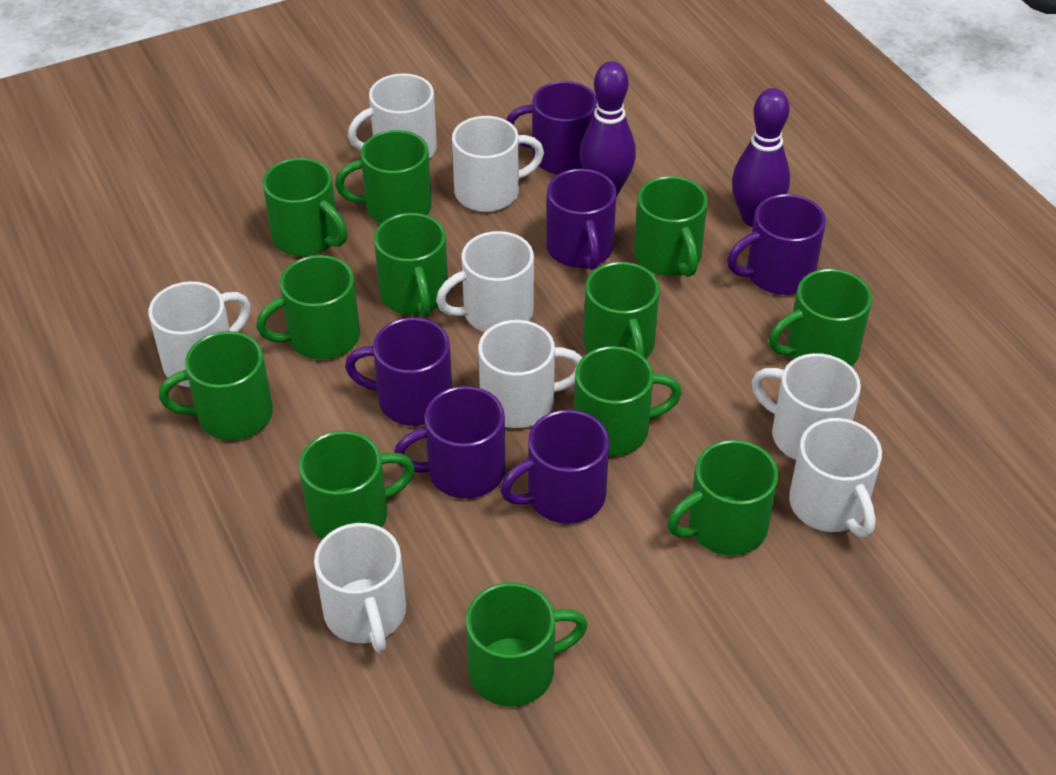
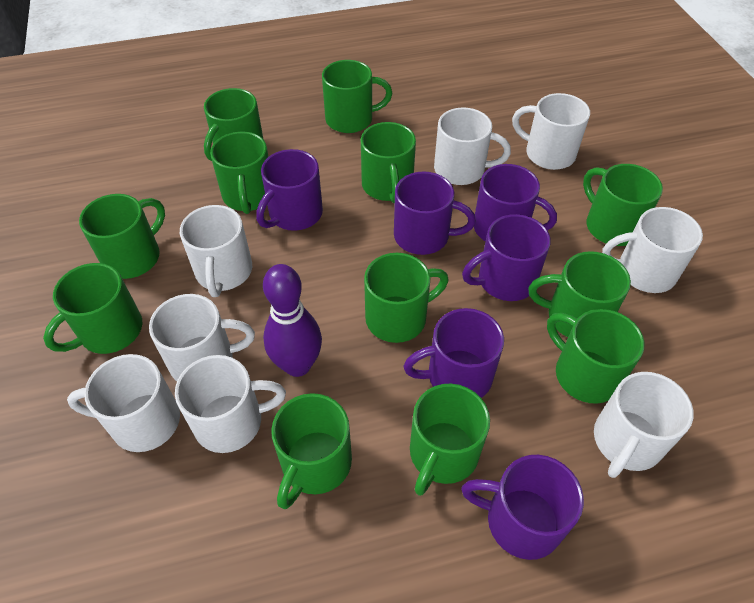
purple bowling pin: 2 -> 1

